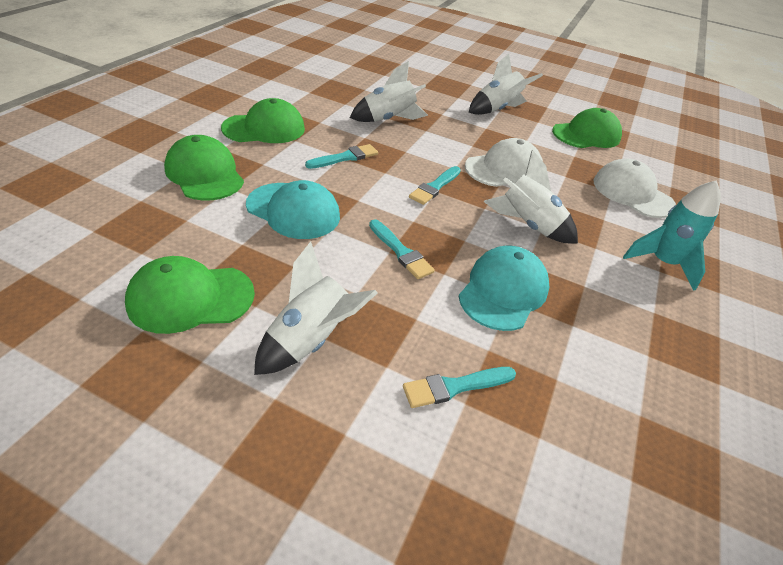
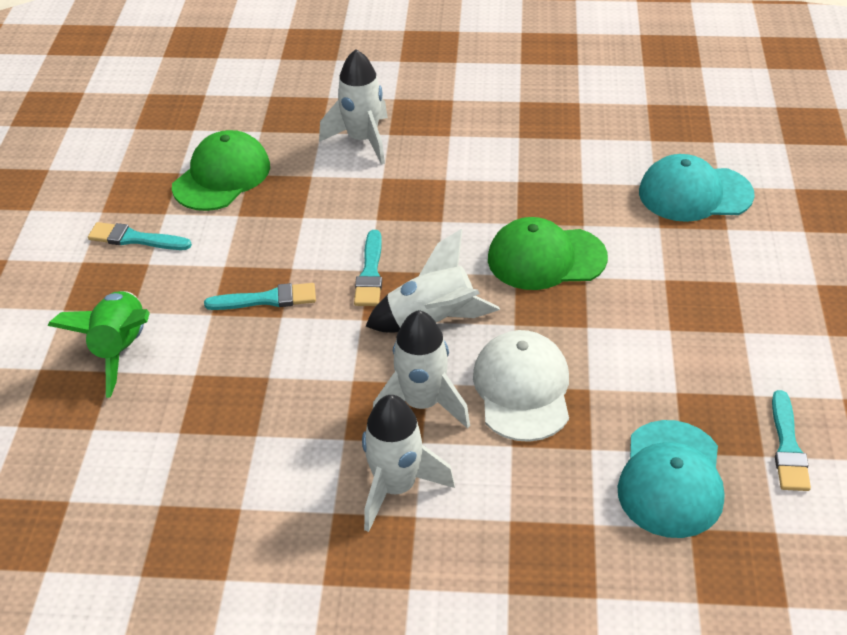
green cap: 4 -> 2
green rocket: 0 -> 1
turquoise rocket: 1 -> 0
white cap: 2 -> 1

